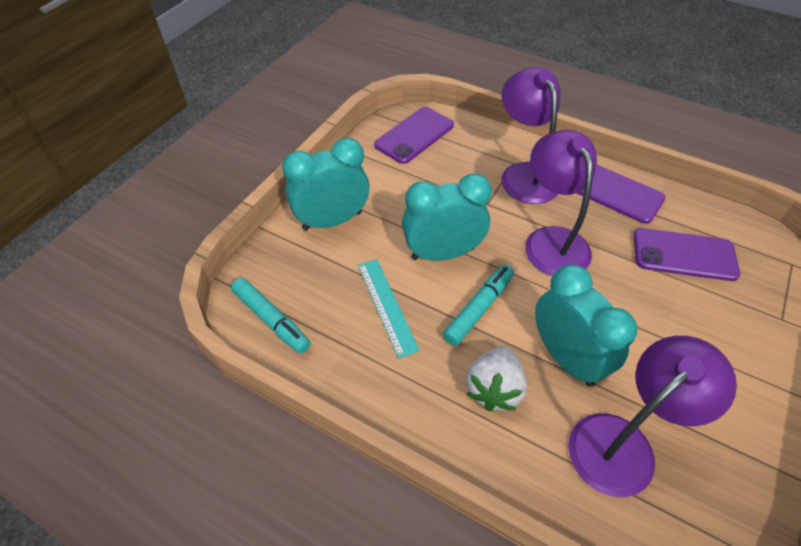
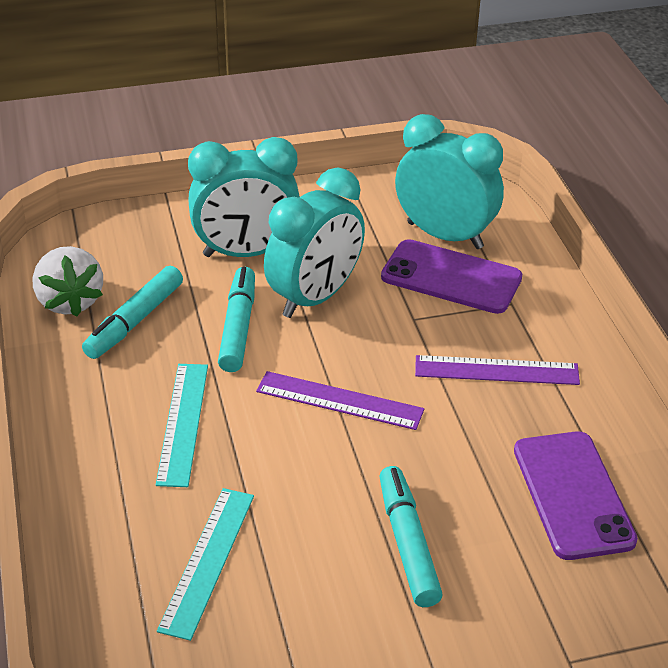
purple lamp: 3 -> 0
purple phone: 3 -> 2
purple ruler: 0 -> 2
turquoise marker: 2 -> 3
turquoise ruler: 1 -> 2

